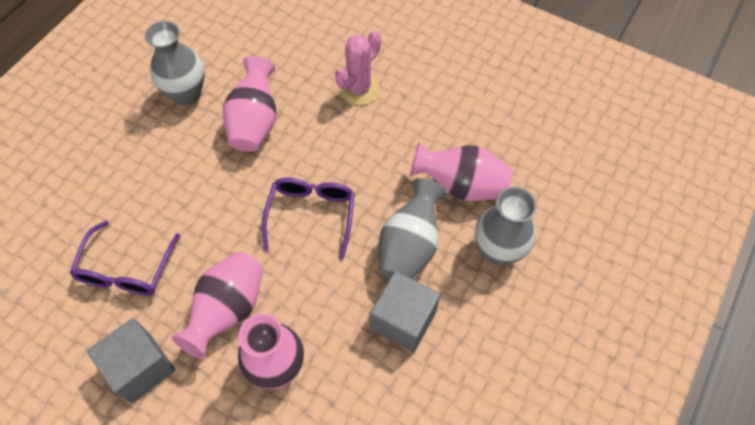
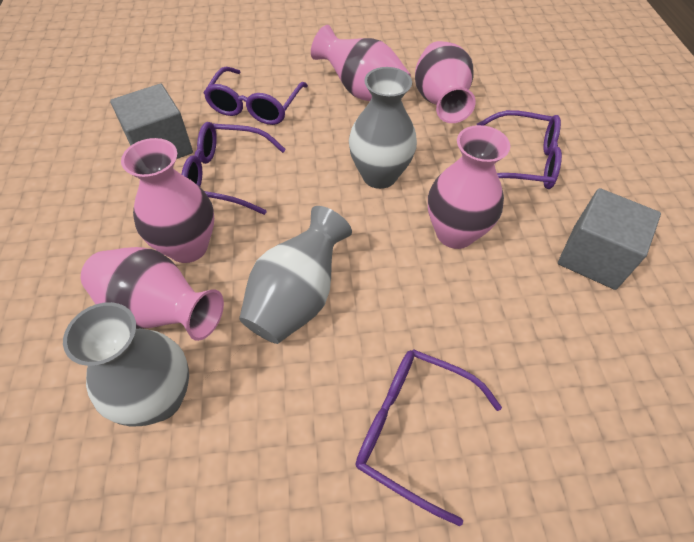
pink cactus: 1 -> 0
pink vase: 4 -> 5
purple glasses: 2 -> 4

